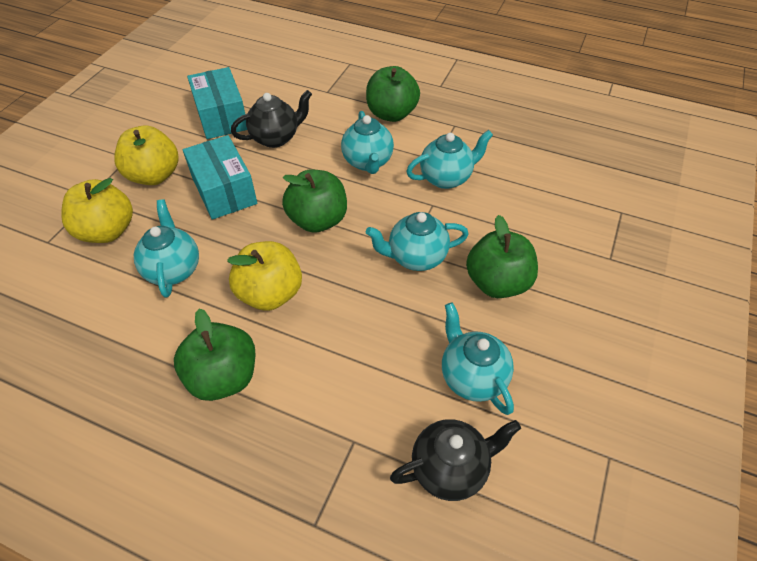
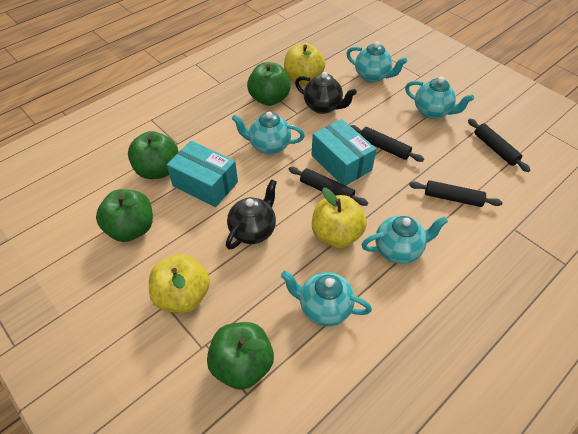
black rolling pin: 0 -> 4

